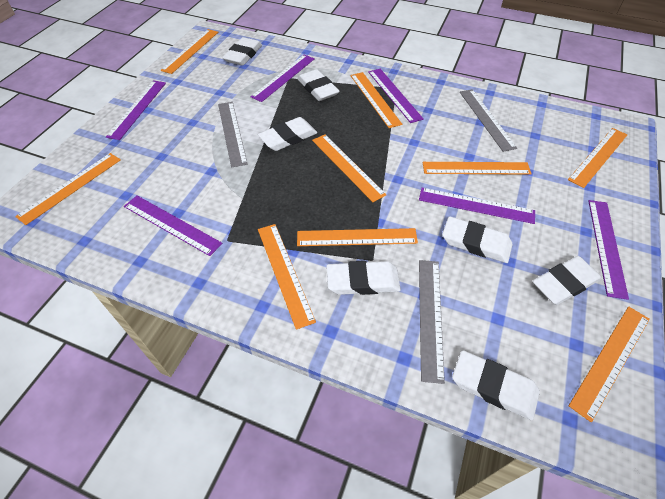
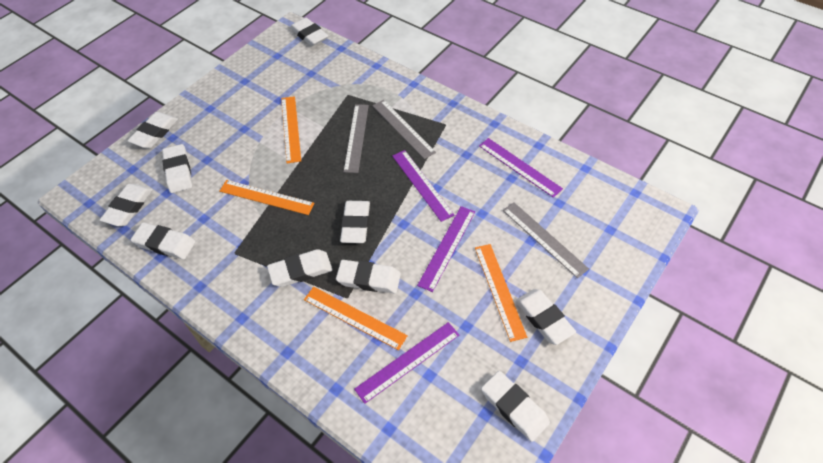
orange ruler: 9 -> 4
purple ruler: 6 -> 4
white eraser: 7 -> 10

